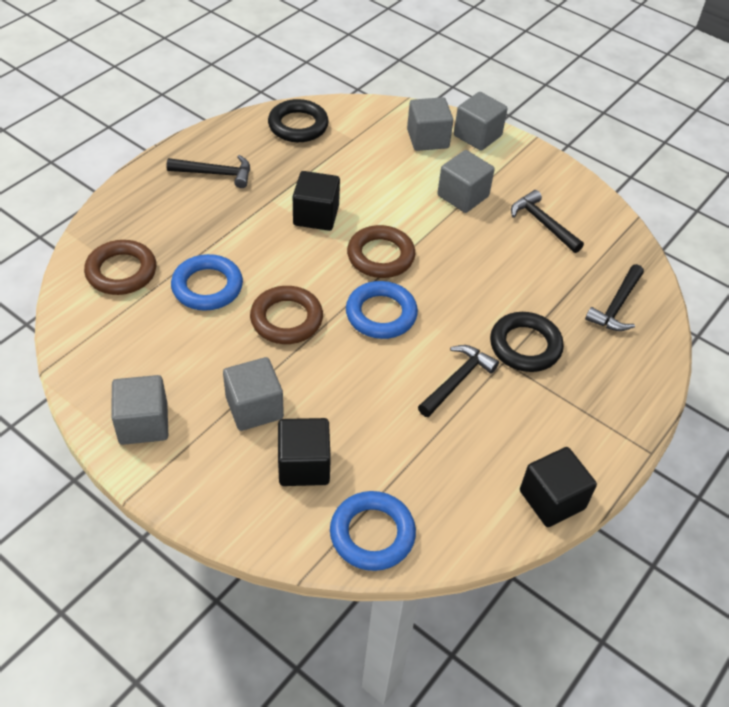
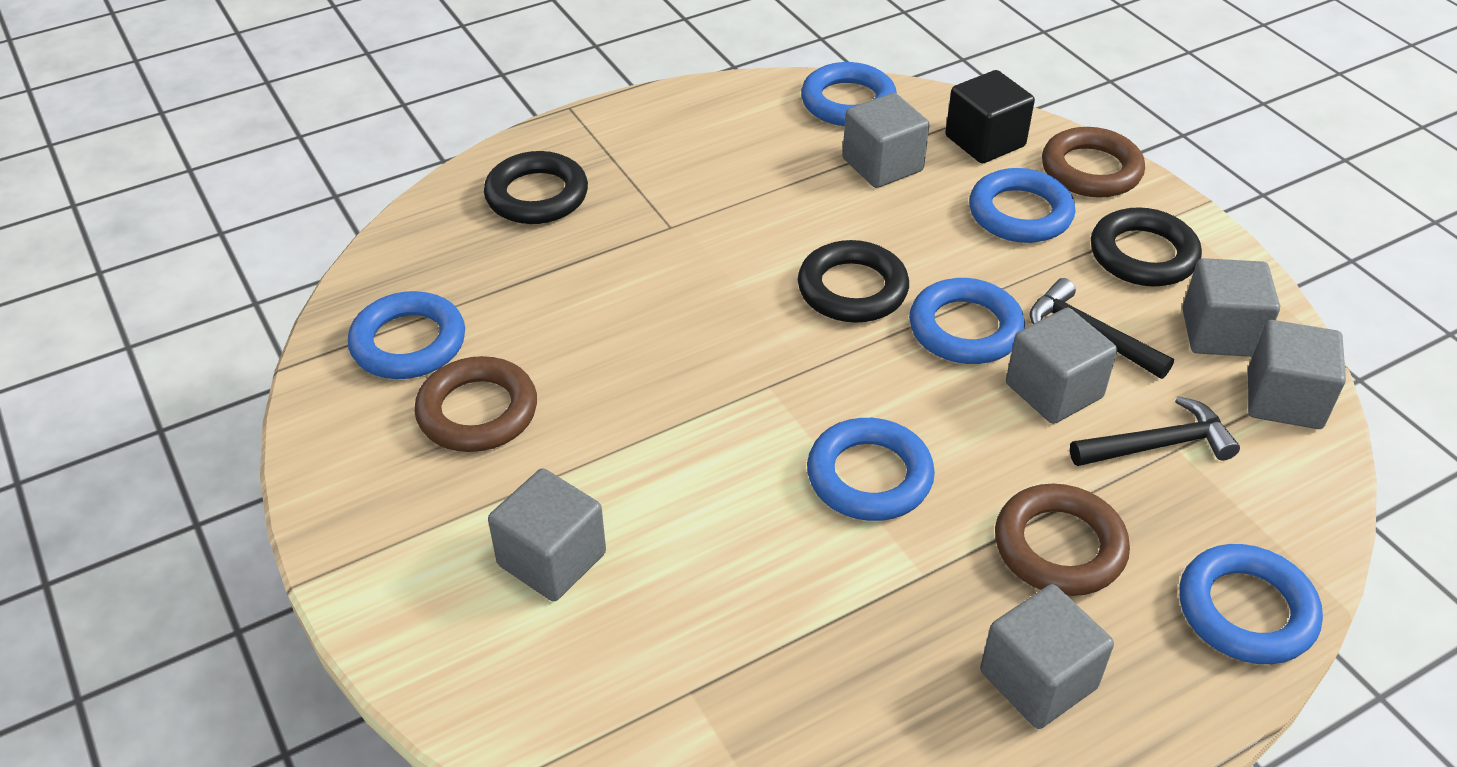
black cube: 3 -> 1
black hammer: 4 -> 2
black ring: 2 -> 3
blue ring: 3 -> 6
grey cube: 5 -> 6

